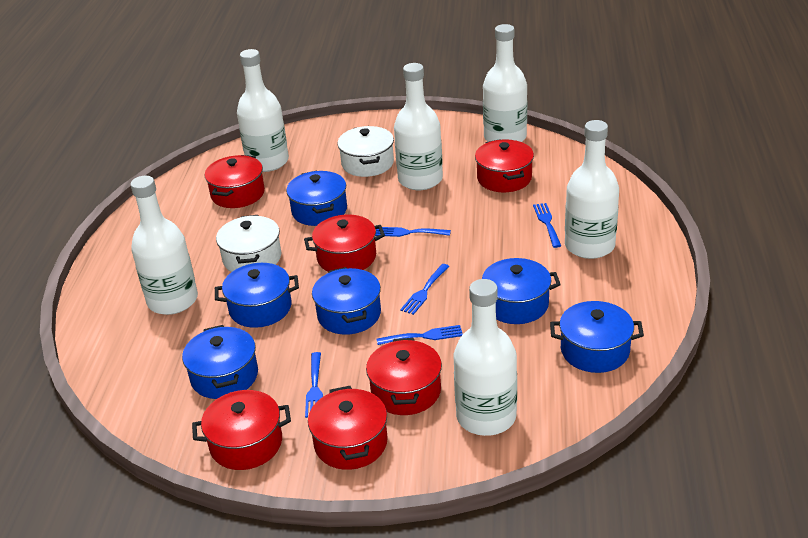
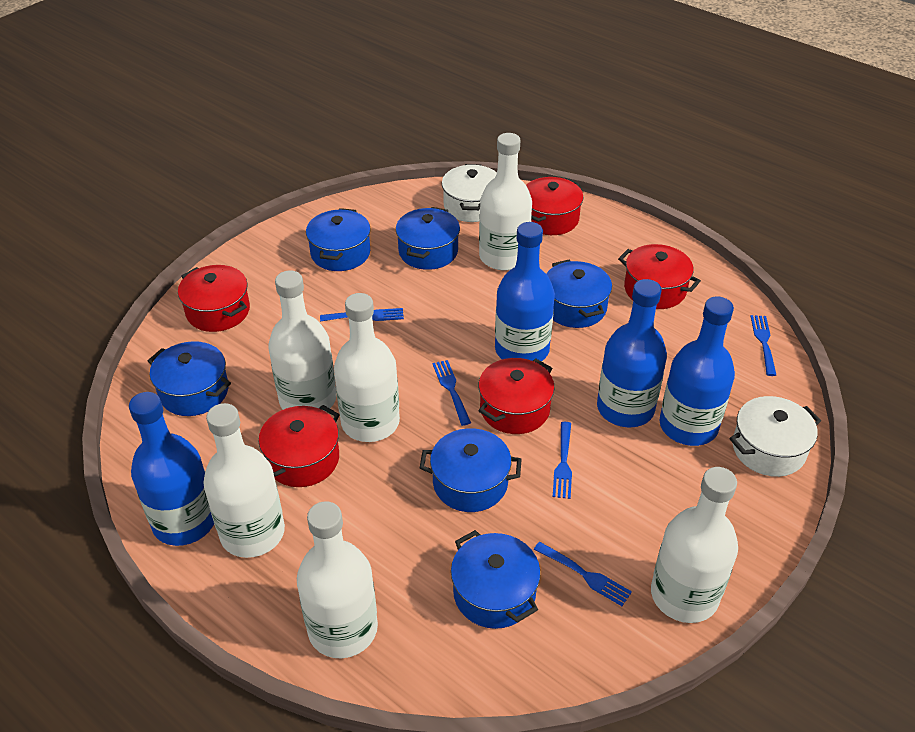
blue bottle: 0 -> 4
red pot: 6 -> 5

